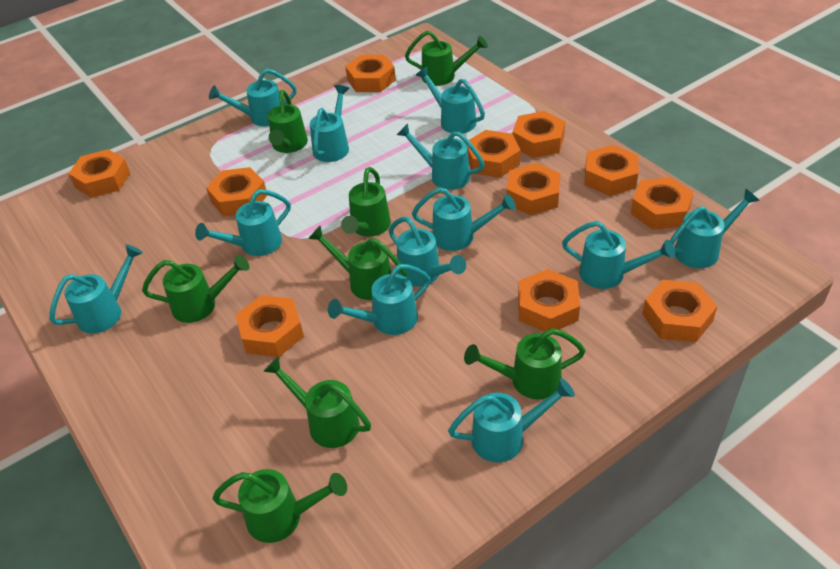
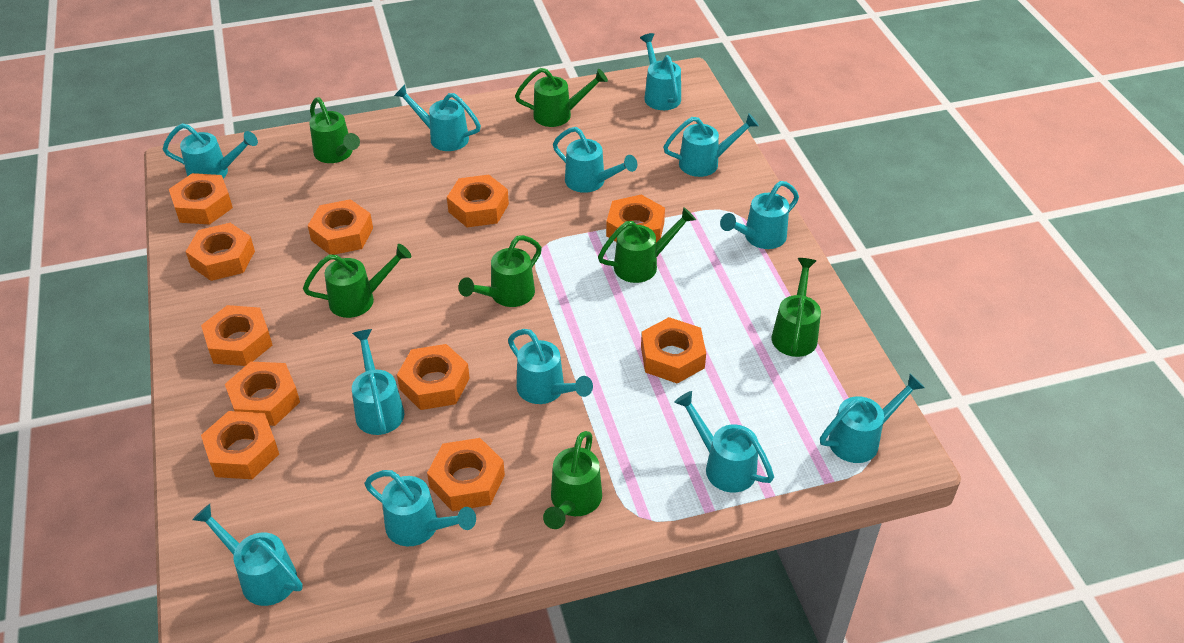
green watering can: 8 -> 7

